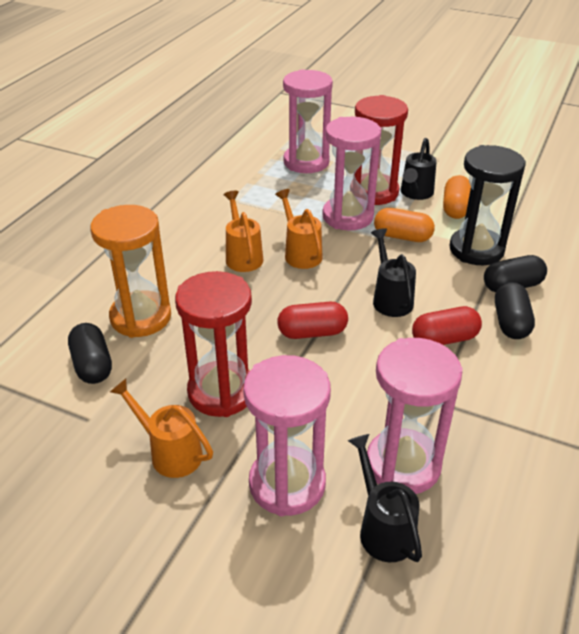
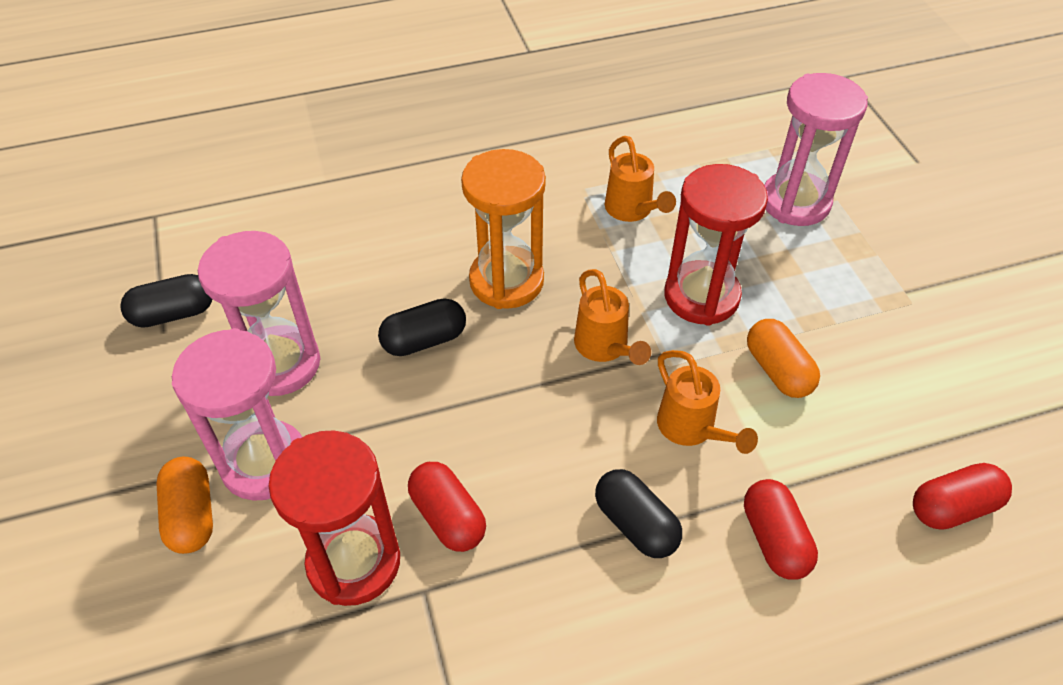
black hourglass: 1 -> 0
black watering can: 3 -> 0
pink hourglass: 4 -> 3
red capsule: 2 -> 3

